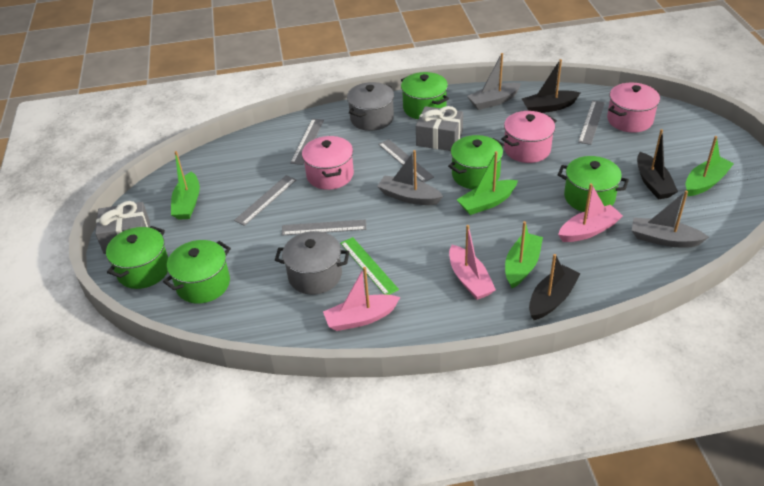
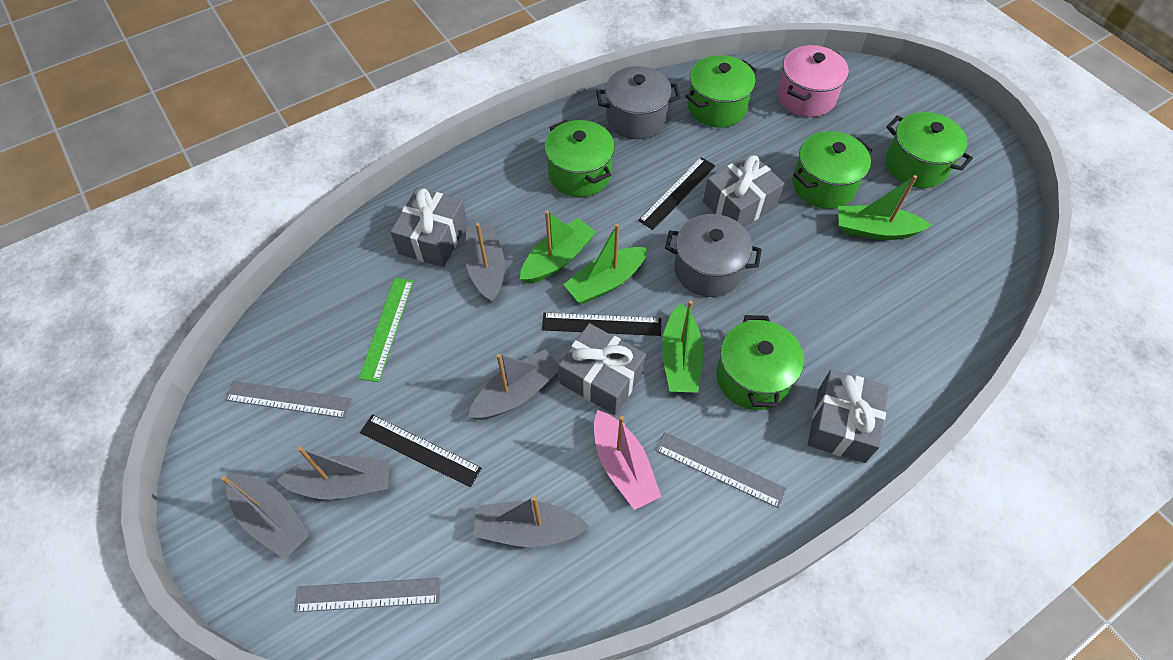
black boat: 3 -> 0
black ruler: 0 -> 3
grey boat: 3 -> 5
grey gift: 2 -> 4
grey ruler: 5 -> 3
pink boat: 3 -> 1
pink pot: 3 -> 1

